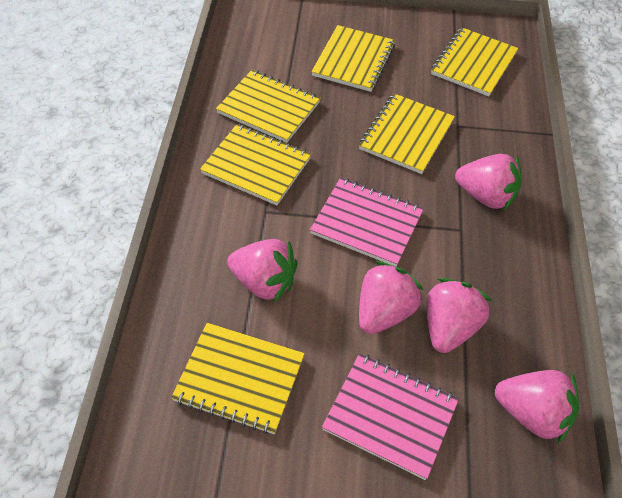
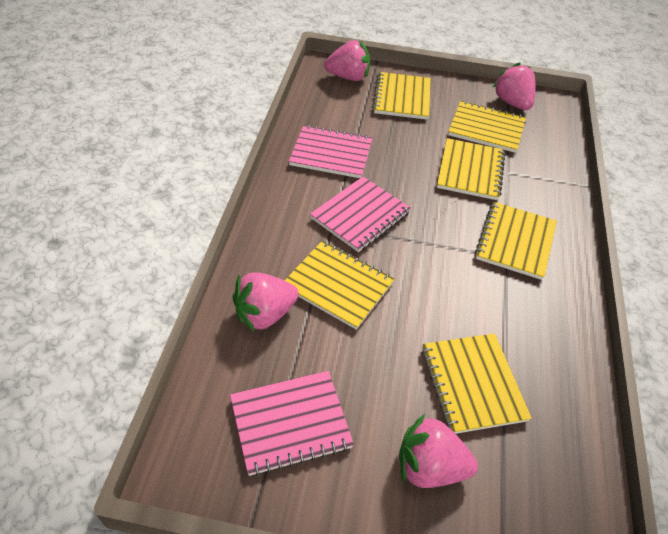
pink notebook: 2 -> 3
pink strawberry: 5 -> 4

